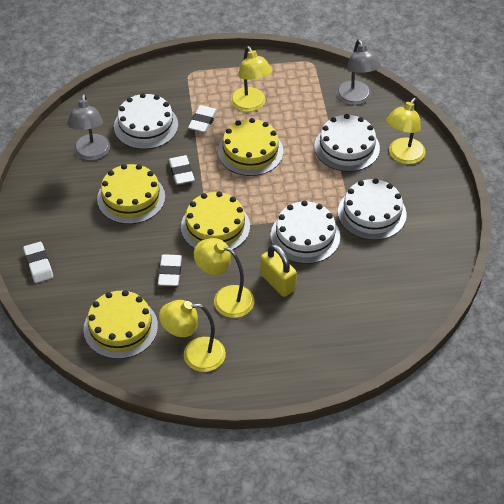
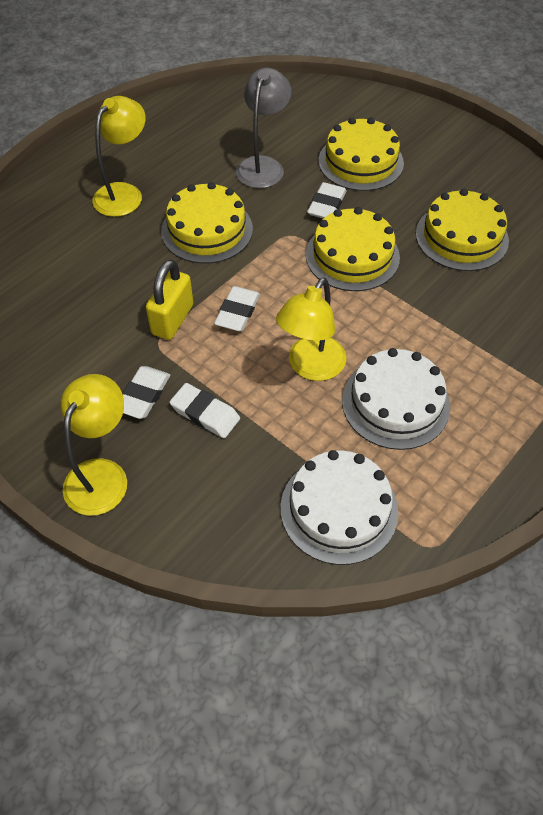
grey lamp: 2 -> 1
white cake: 4 -> 2
yellow lamp: 4 -> 3

